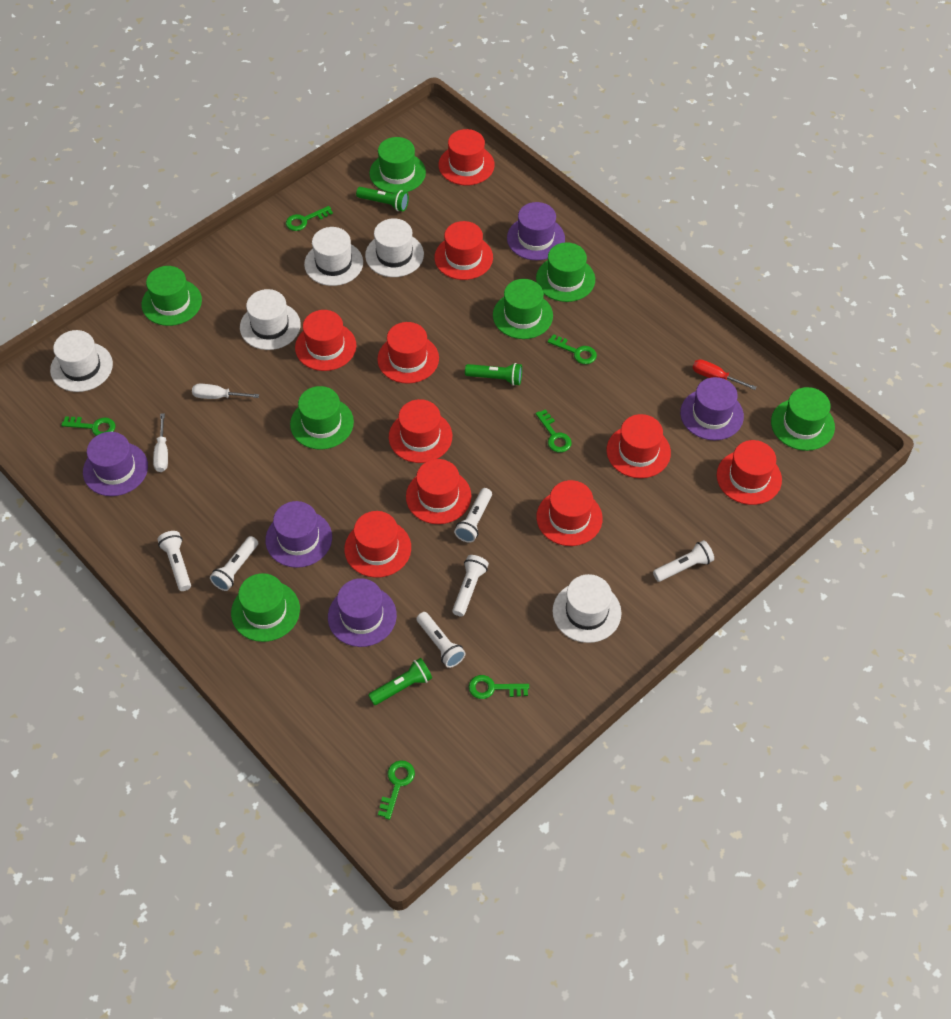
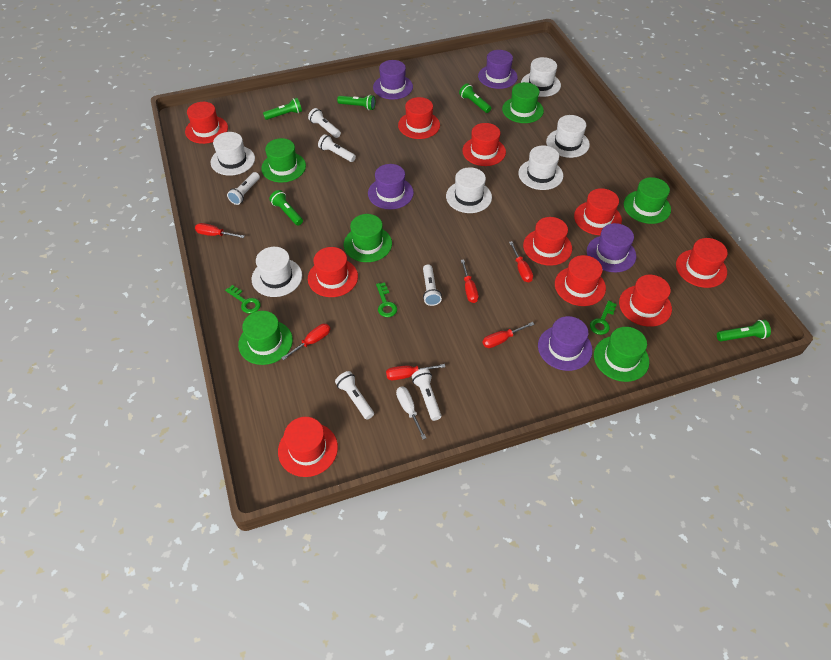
green flashlight: 3 -> 5
green hat: 7 -> 6
green key: 6 -> 3
red screwdriver: 1 -> 6
white hat: 5 -> 6
white screwdriver: 2 -> 1

